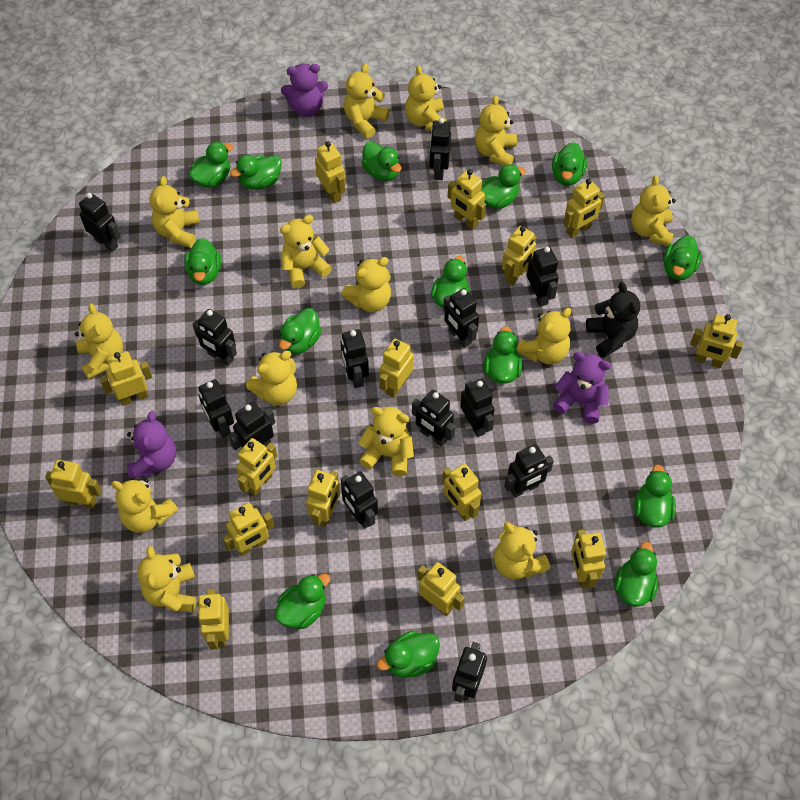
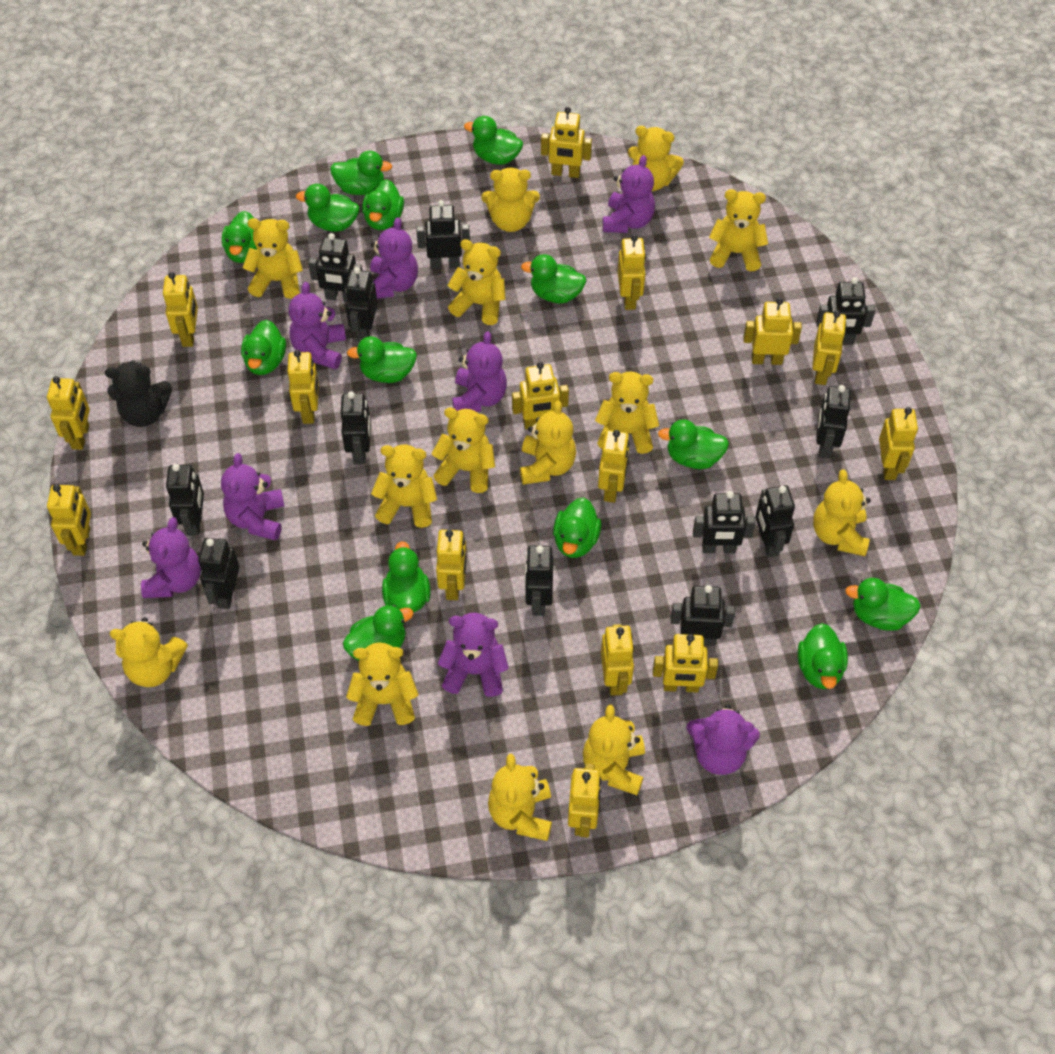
black robot: 13 -> 12
purple teddy bear: 3 -> 8

